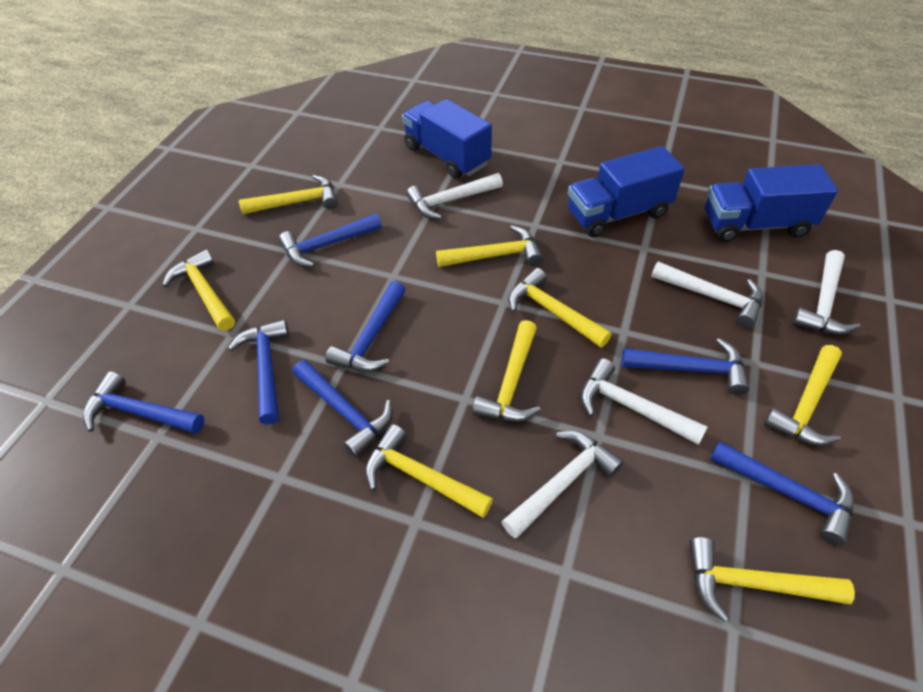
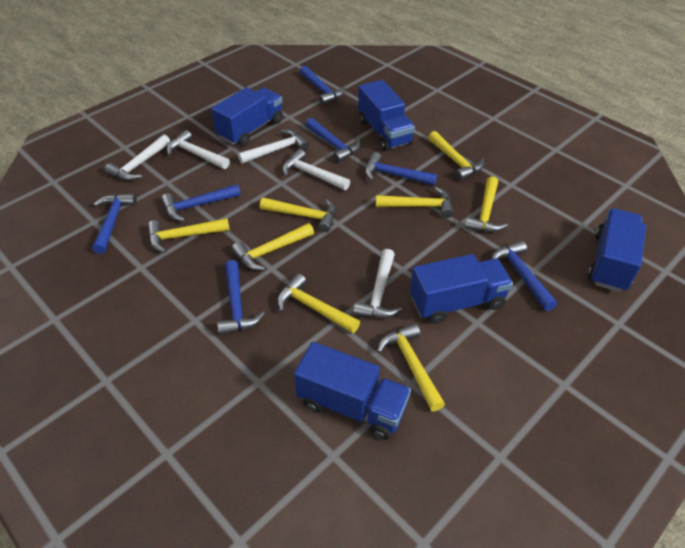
blue truck: 3 -> 5

